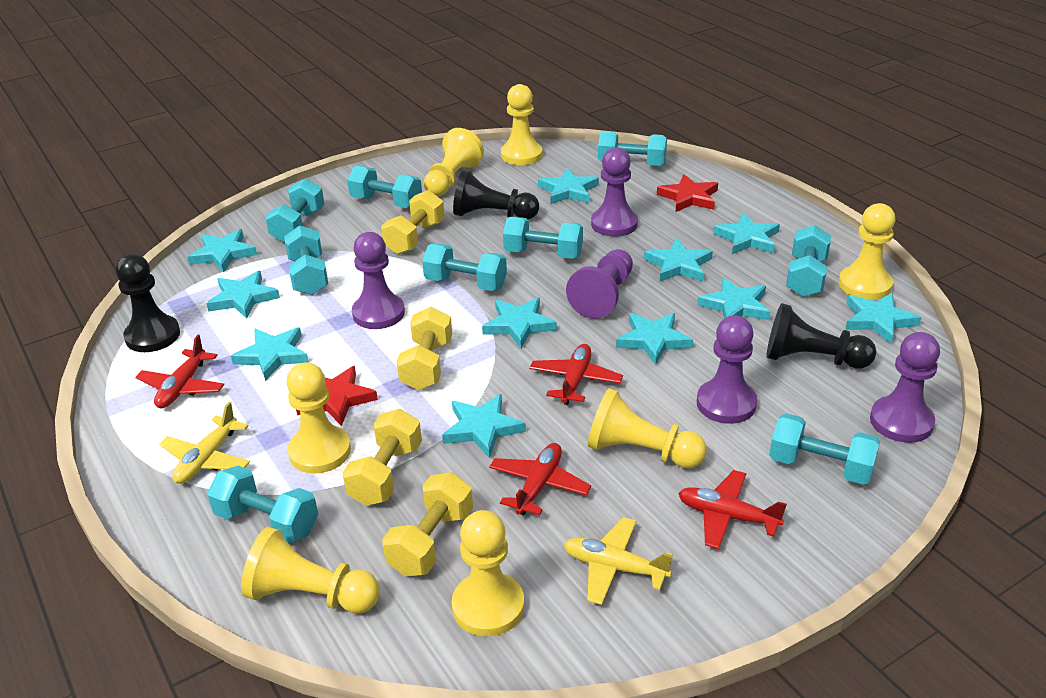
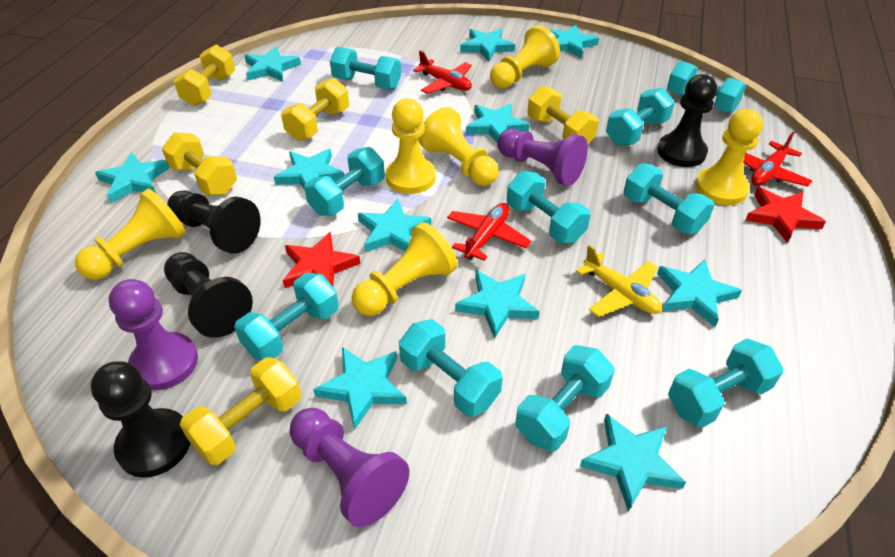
black pawn: 3 -> 4
purple pawn: 5 -> 3
red plane: 4 -> 3
turquoise dumbbell: 9 -> 10
yellow dumbbell: 4 -> 5
yellow pawn: 7 -> 6
yellow plane: 2 -> 1

